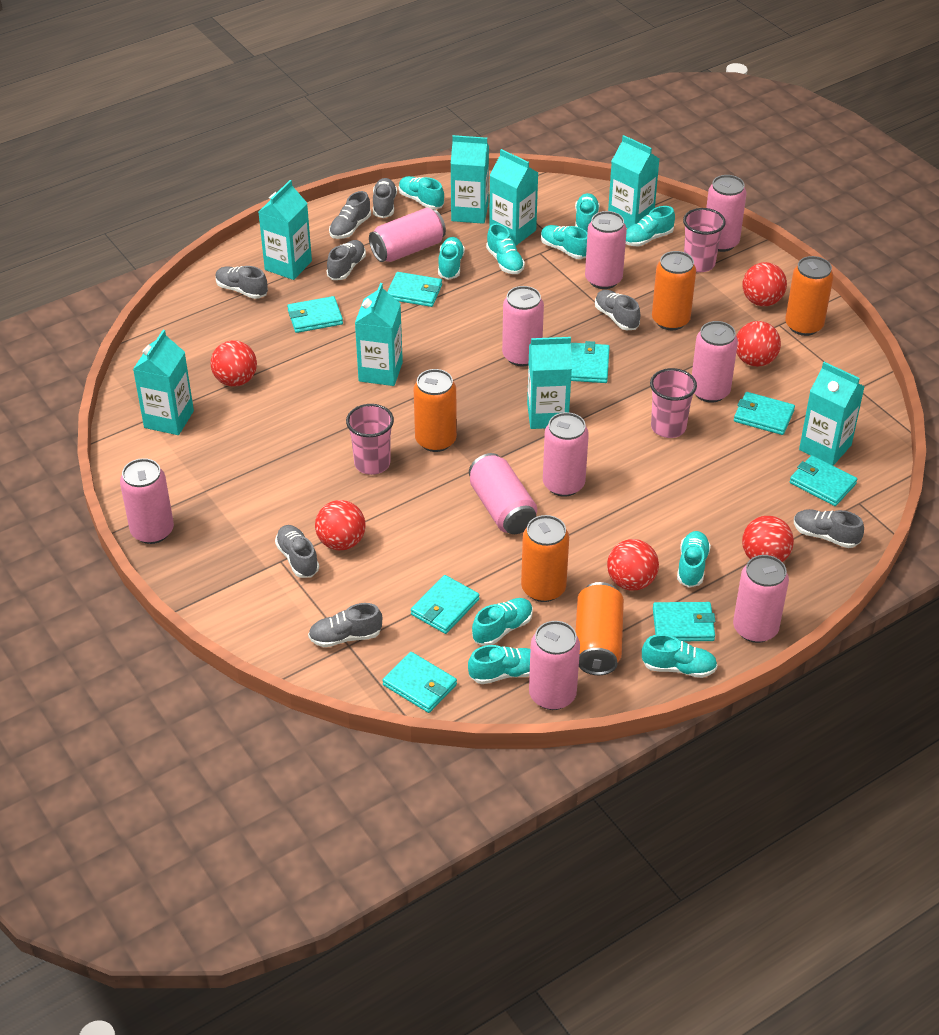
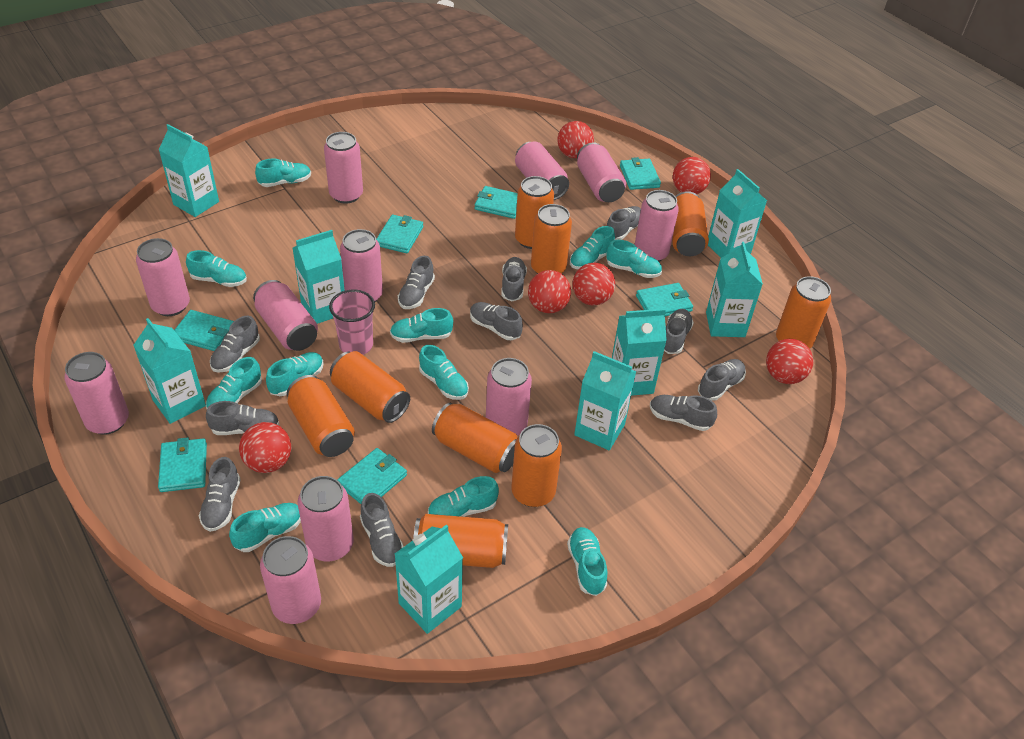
grey shoe: 8 -> 11
orange can: 5 -> 9
pink can: 10 -> 11
pink cup: 3 -> 1
turquoise shoe: 10 -> 11
turquoise wallet: 8 -> 7

